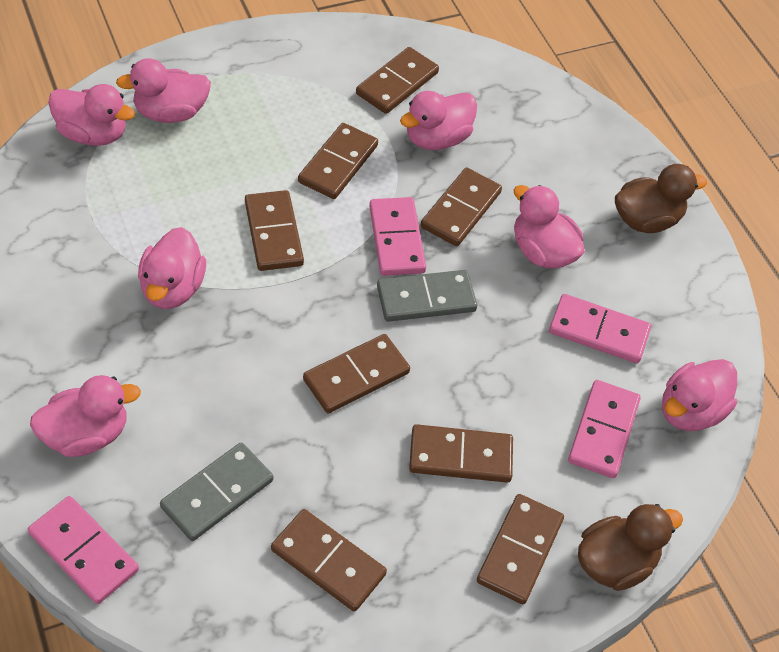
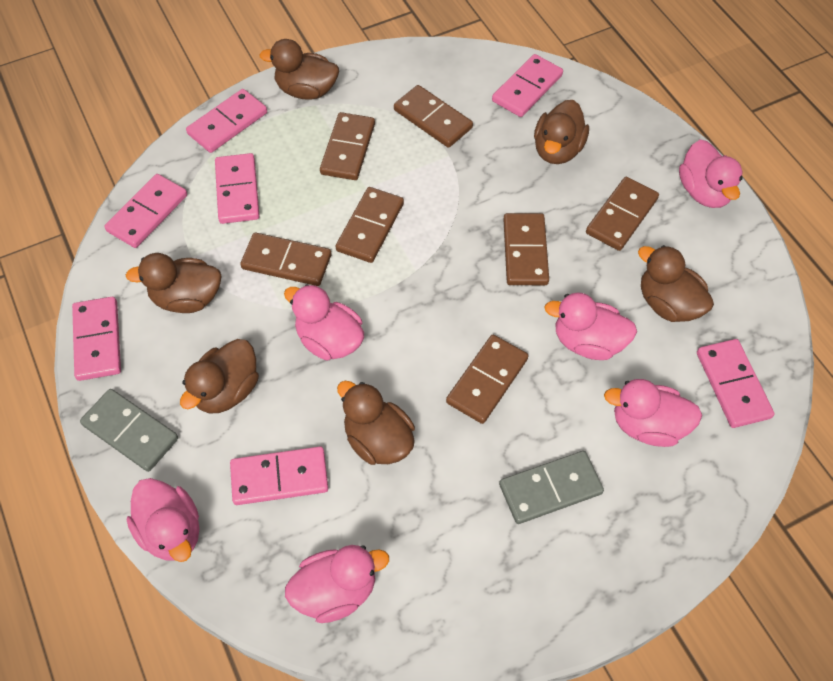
brown domino: 8 -> 7
brown duck: 2 -> 6
pink domino: 4 -> 7
pink duck: 7 -> 6

